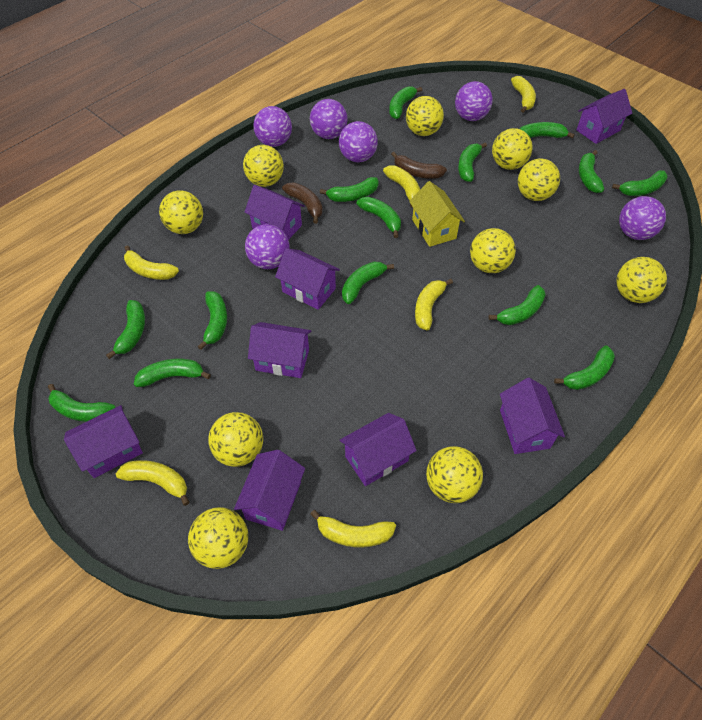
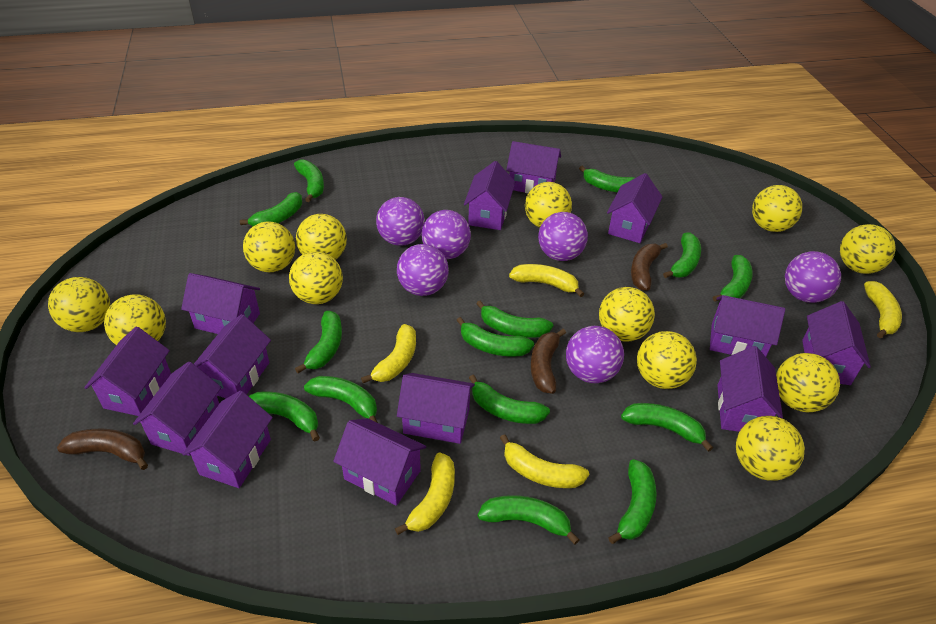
brown banana: 2 -> 3
purple house: 8 -> 13
yellow ball: 10 -> 12
yellow banana: 6 -> 5
yellow house: 1 -> 0

